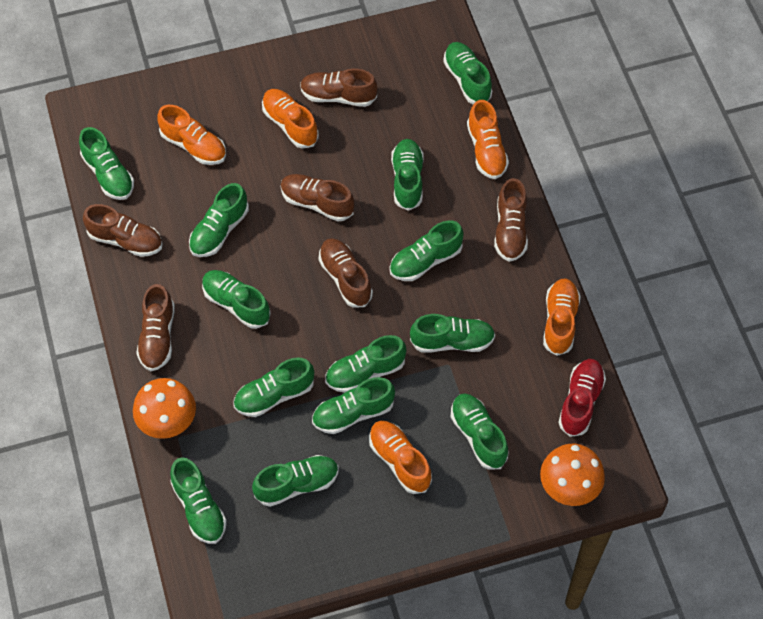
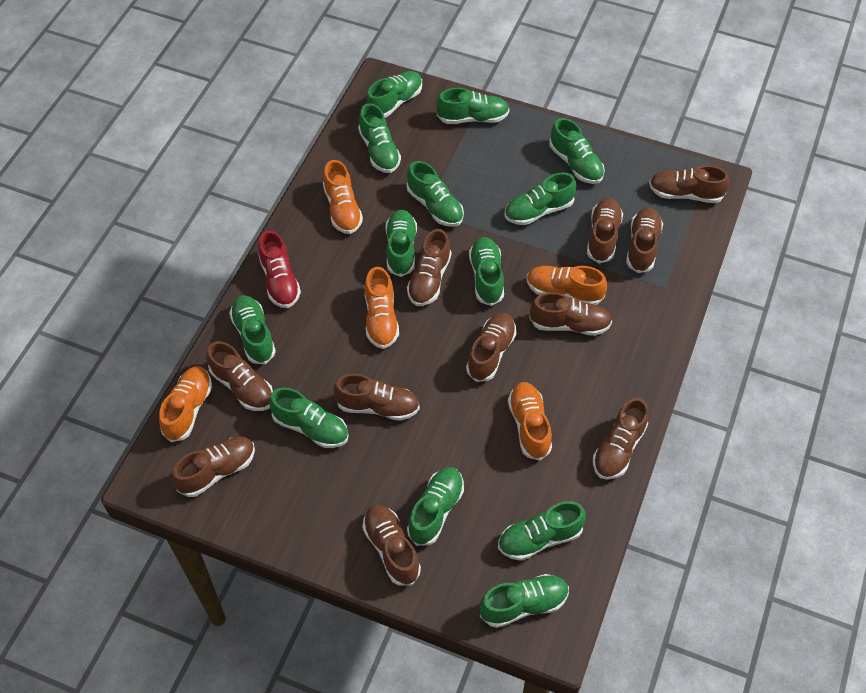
brown shoe: 6 -> 11
orange mushroom: 2 -> 0

